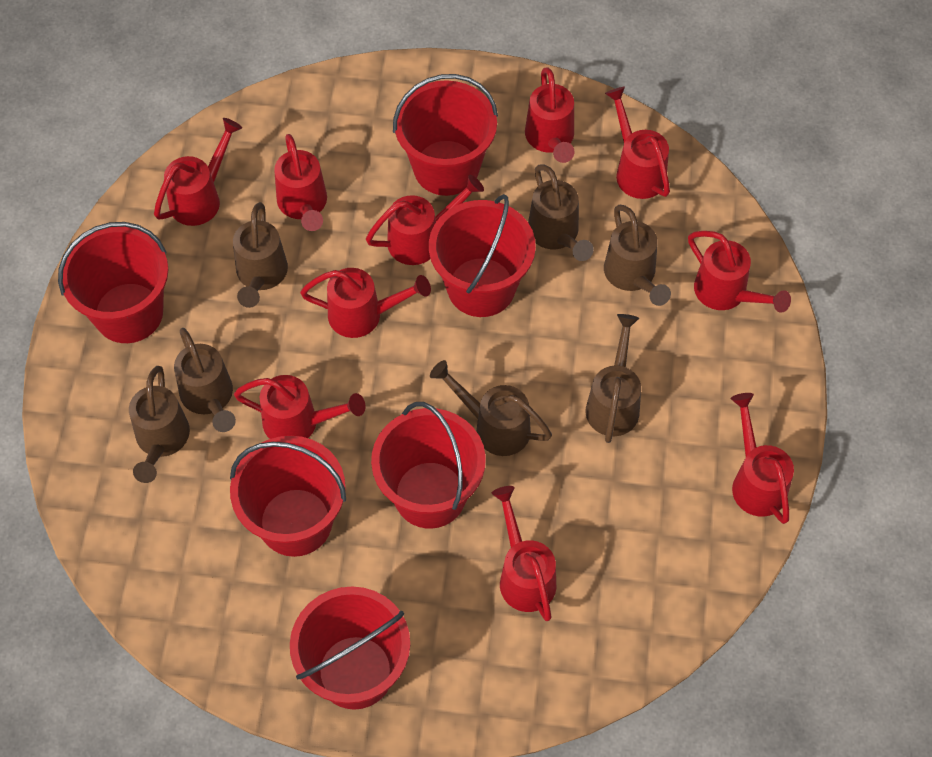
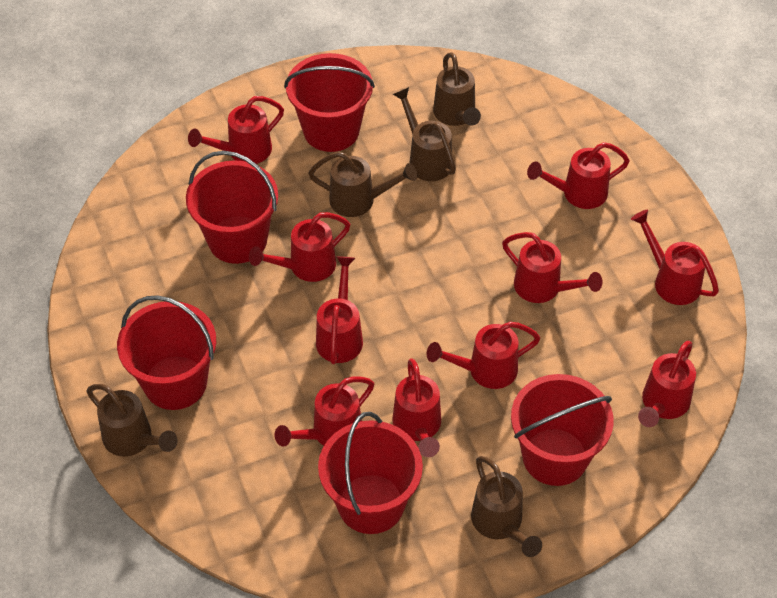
brown watering can: 7 -> 5
red bucket: 6 -> 5

